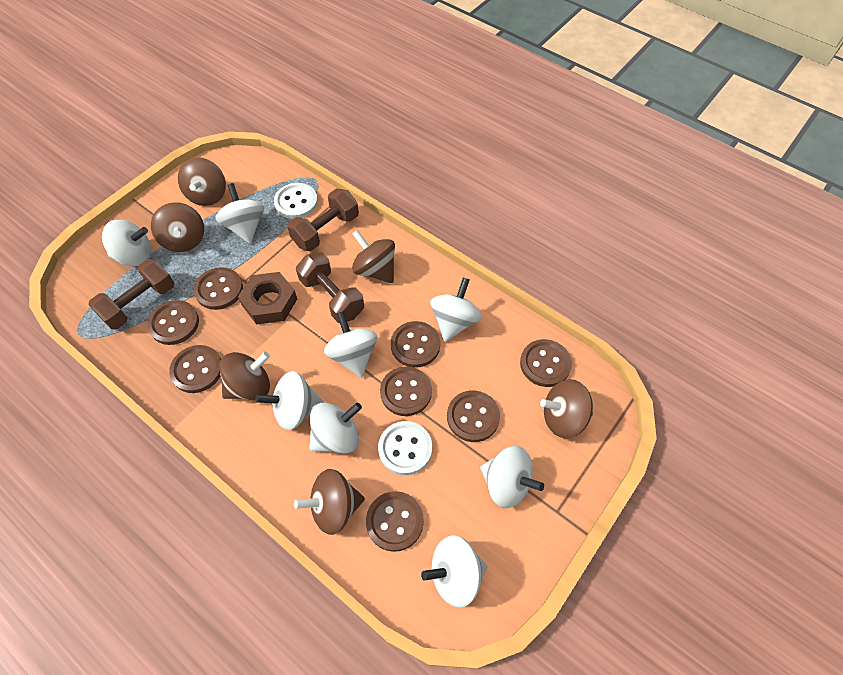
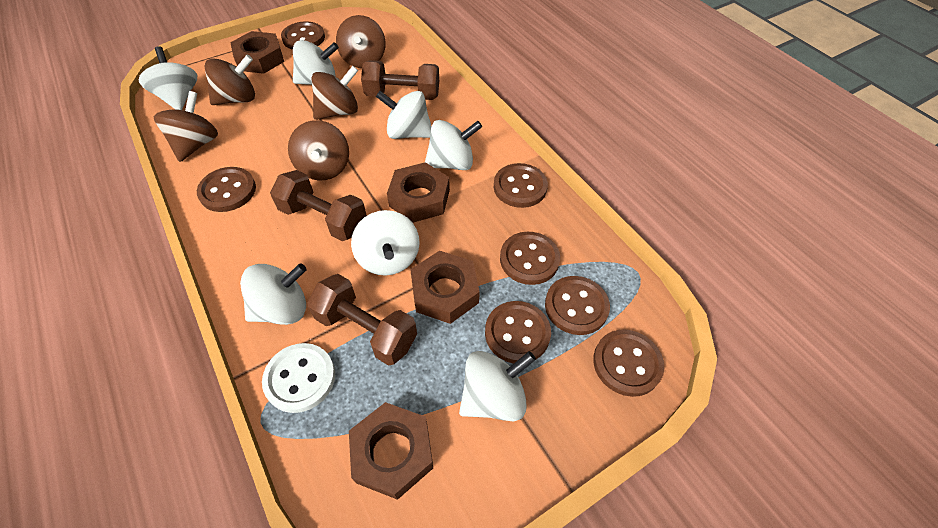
brown button: 8 -> 7
brown nut: 1 -> 4
brown spinning top: 6 -> 5
white button: 2 -> 1
white spinning top: 8 -> 7

